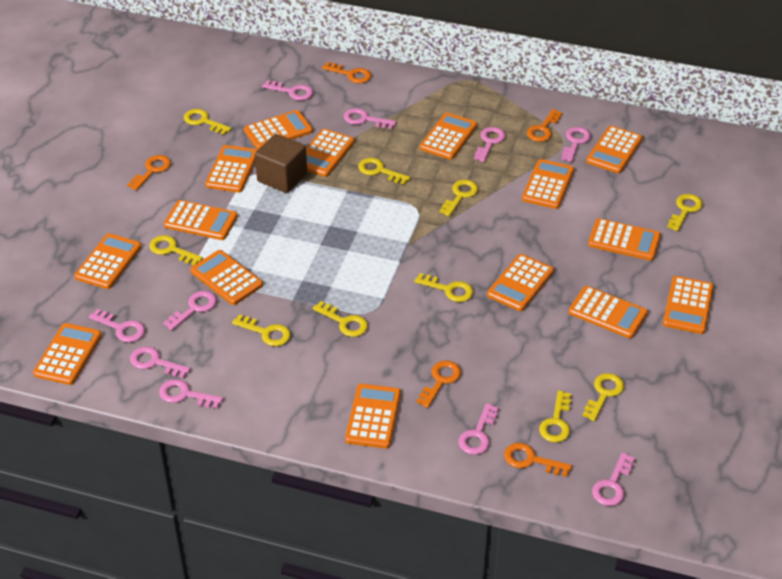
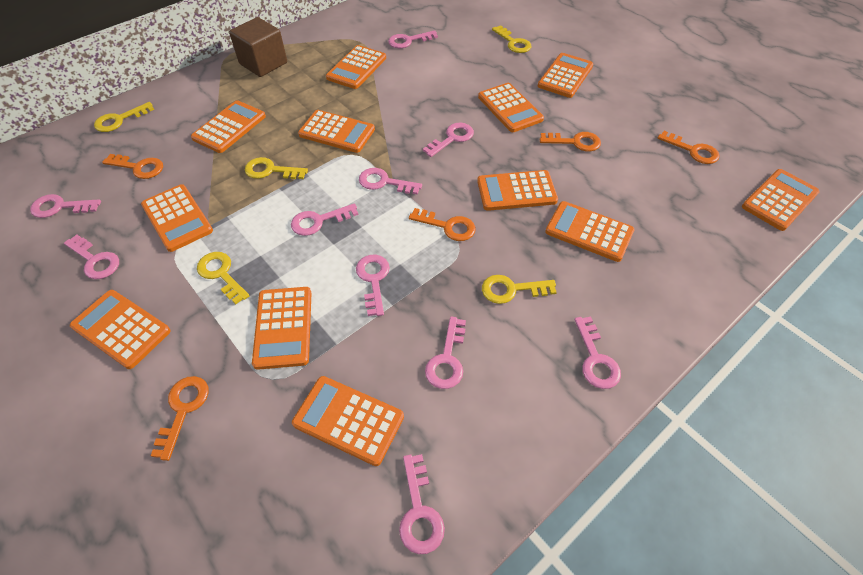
orange calculator: 15 -> 12
yellow key: 10 -> 5

